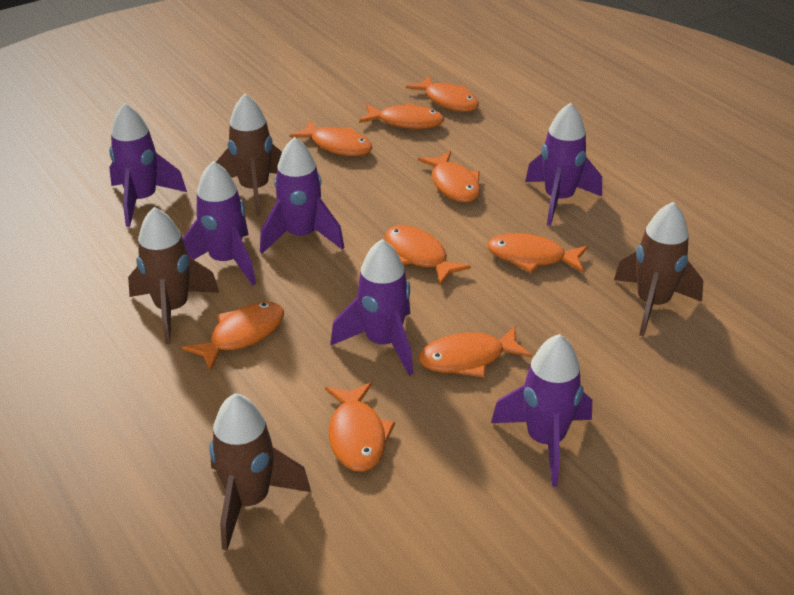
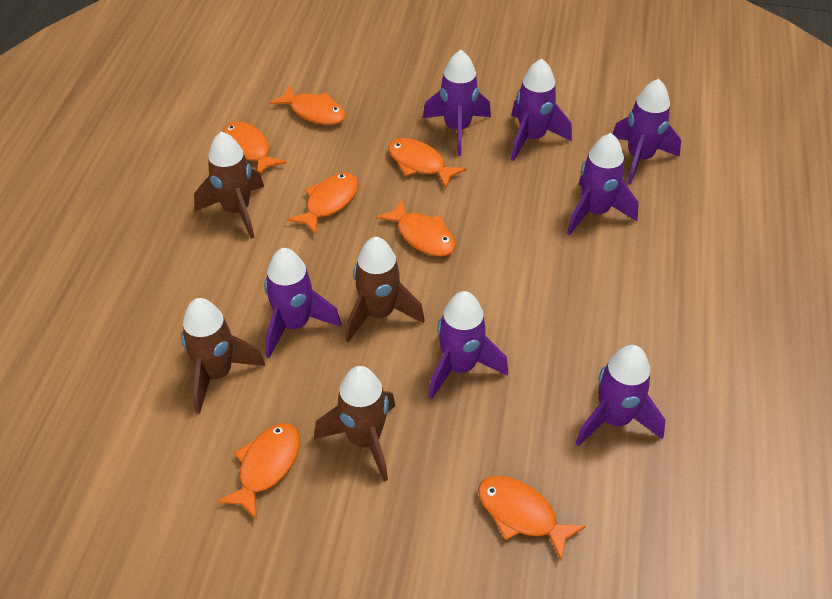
orange fish: 9 -> 7
purple rocket: 6 -> 7

